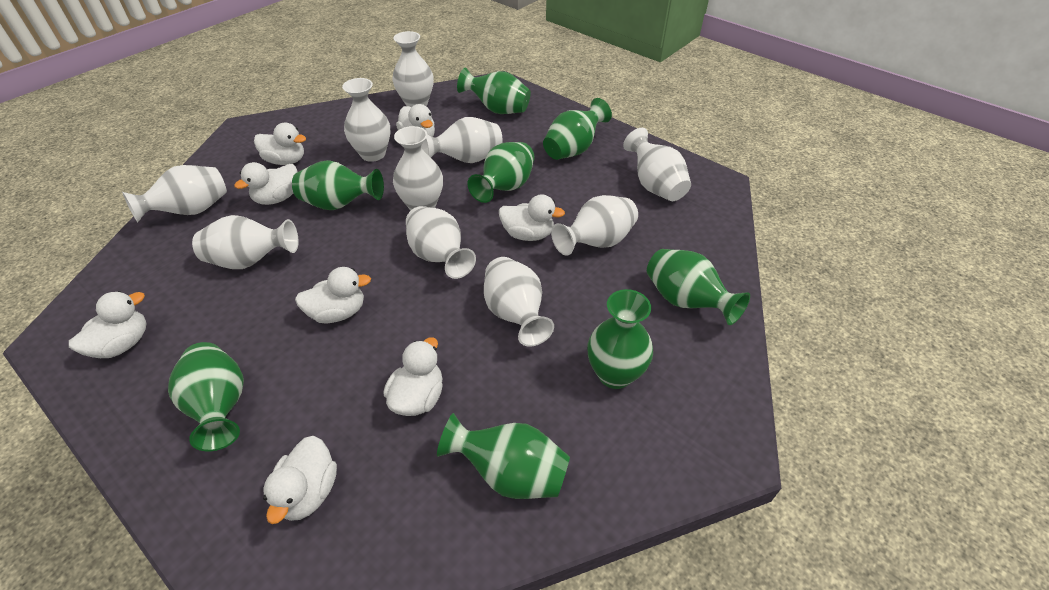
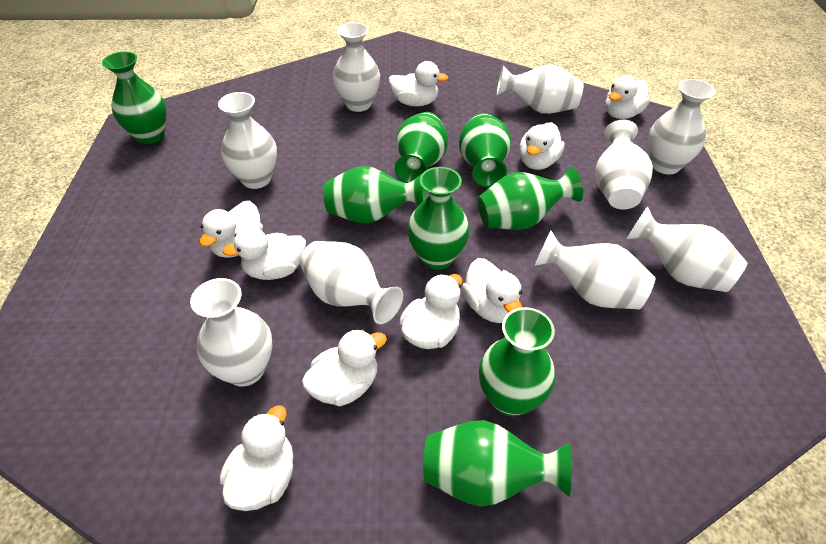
white duck: 8 -> 9
white vase: 10 -> 9

